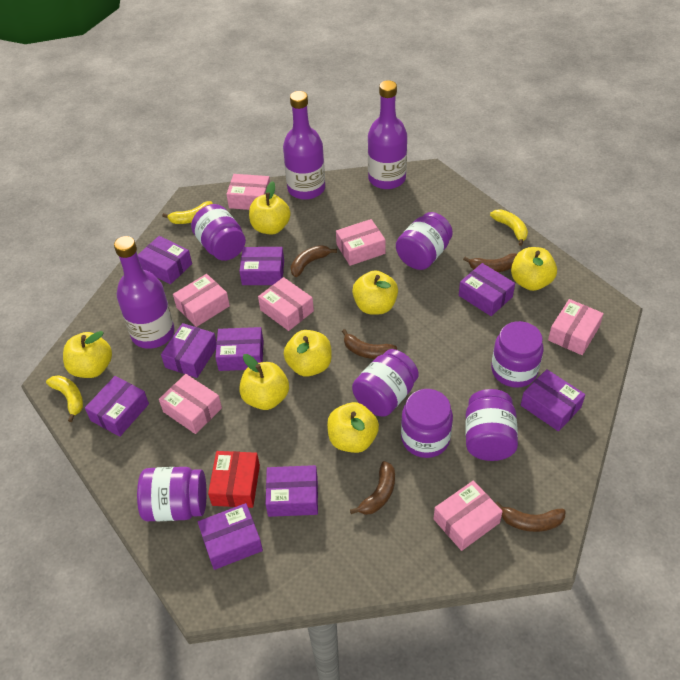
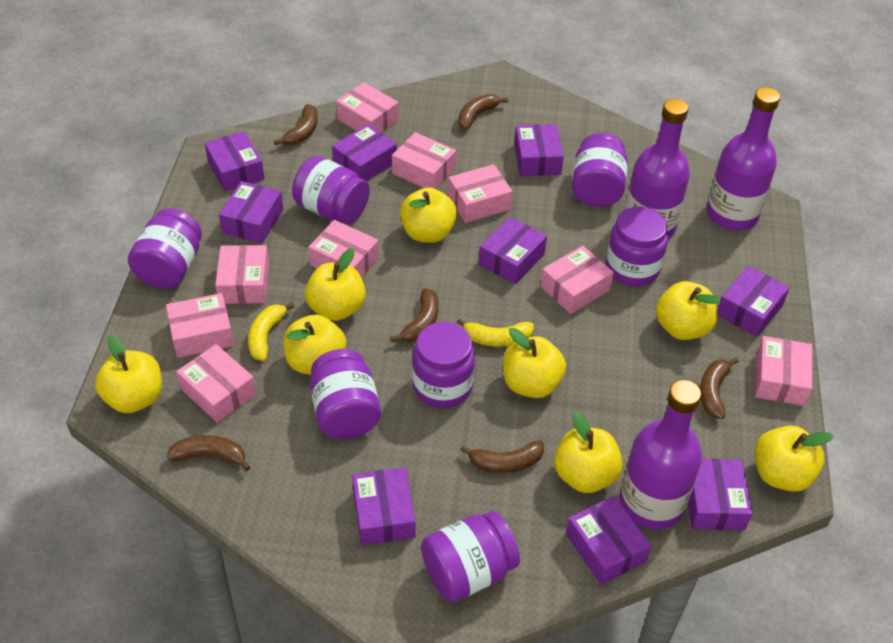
brown banana: 5 -> 6
pink box: 7 -> 9
red box: 1 -> 0
yellow apple: 7 -> 8
yellow banana: 3 -> 2

